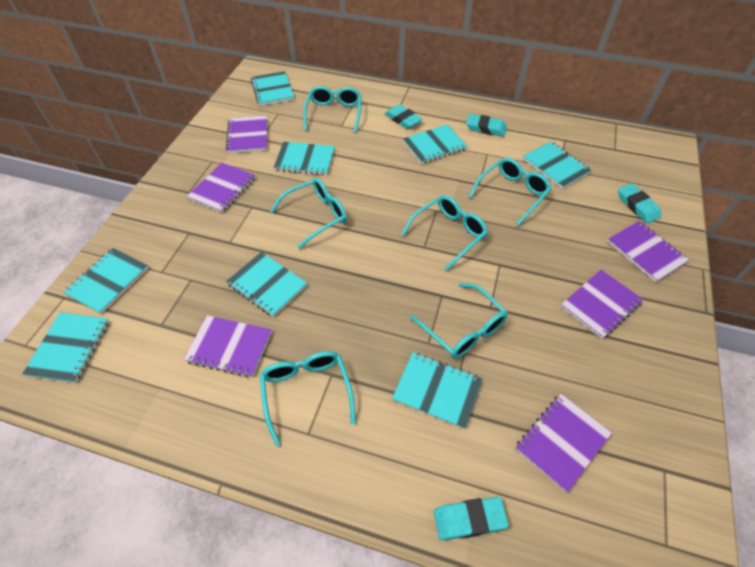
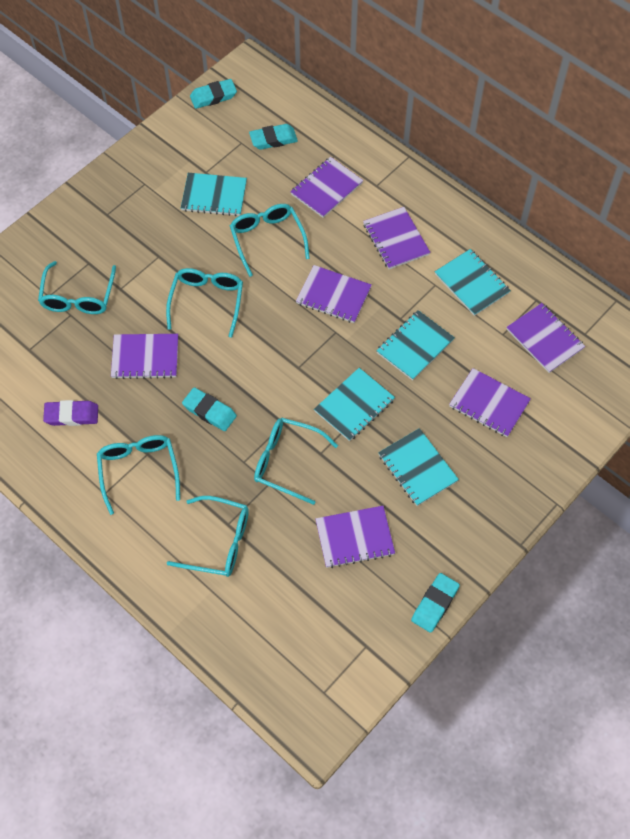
purple eraser: 0 -> 1
purple notebook: 6 -> 7
turquoise notebook: 8 -> 5

